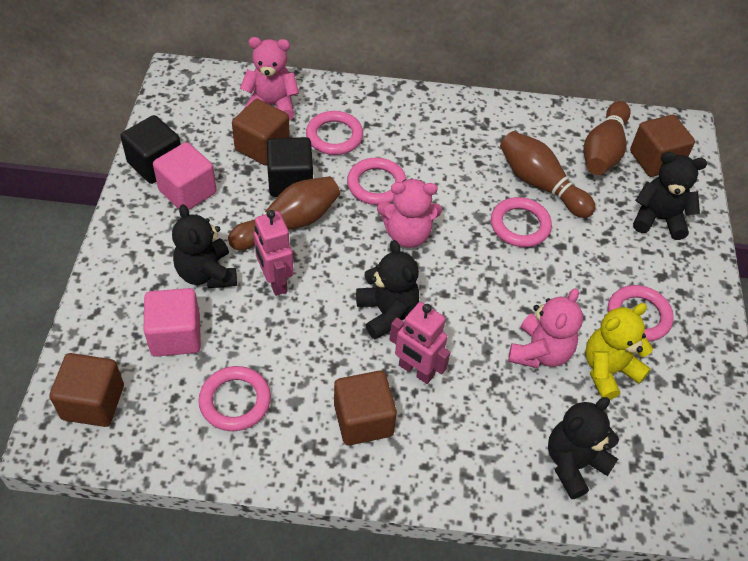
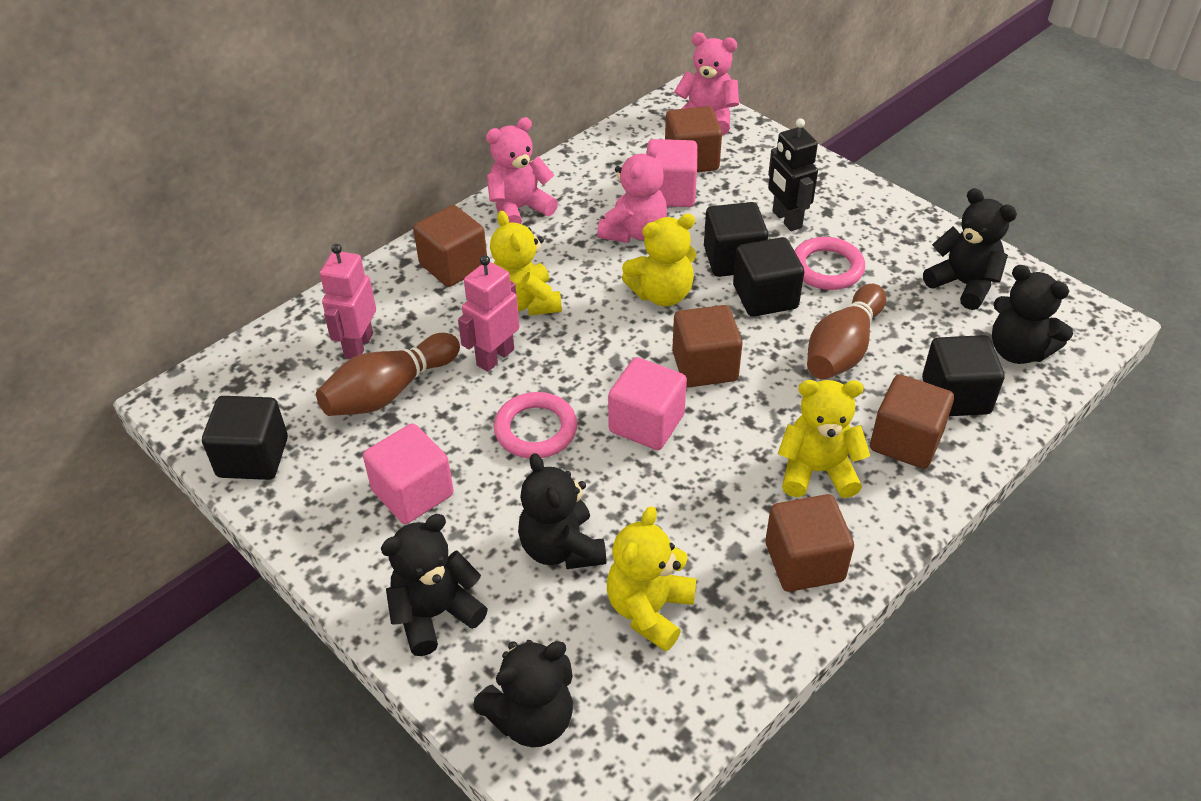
black cube: 2 -> 4
black robot: 0 -> 1
black teddy bear: 4 -> 5
brown bowling pin: 3 -> 2
brown cube: 4 -> 5
pink cube: 2 -> 3
pink ring: 5 -> 2
yellow teddy bear: 1 -> 4

